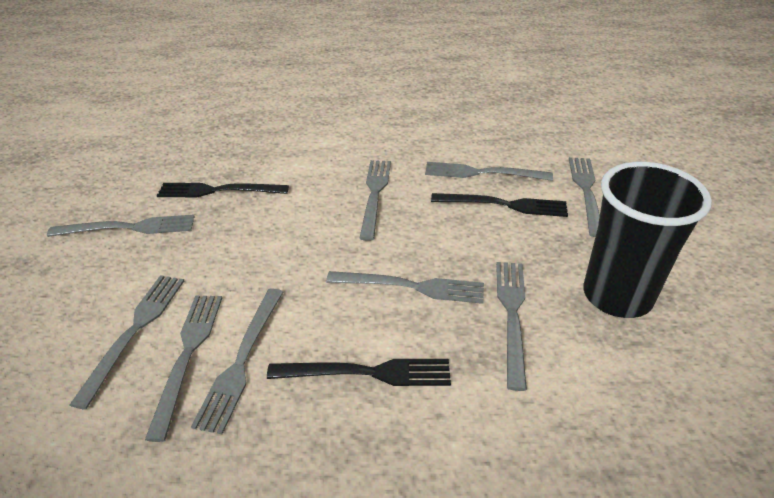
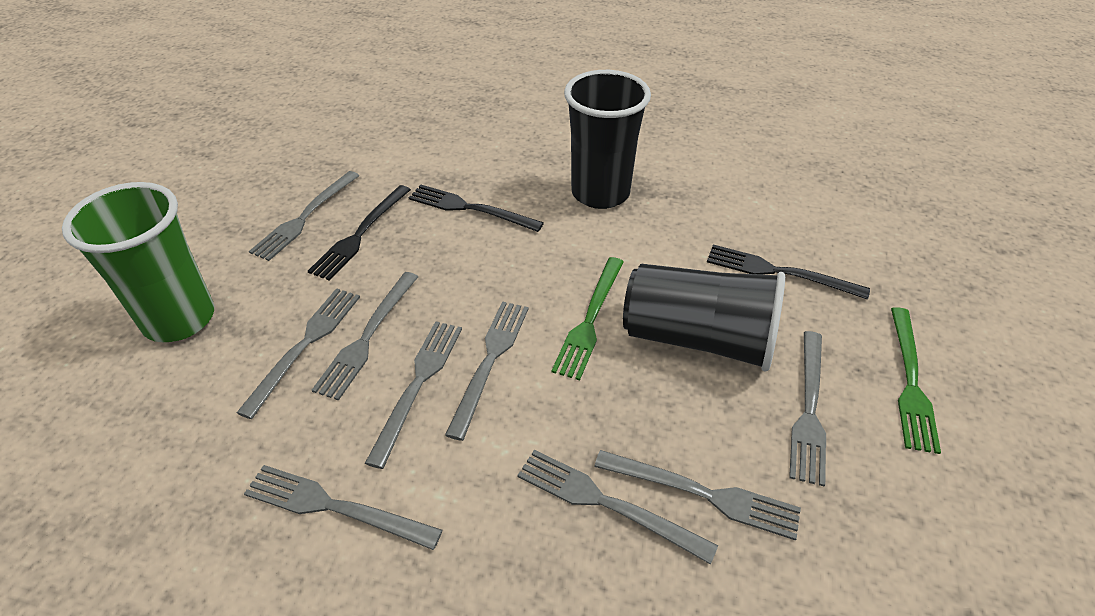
black cup: 1 -> 2
green cup: 0 -> 1
green fork: 0 -> 2

